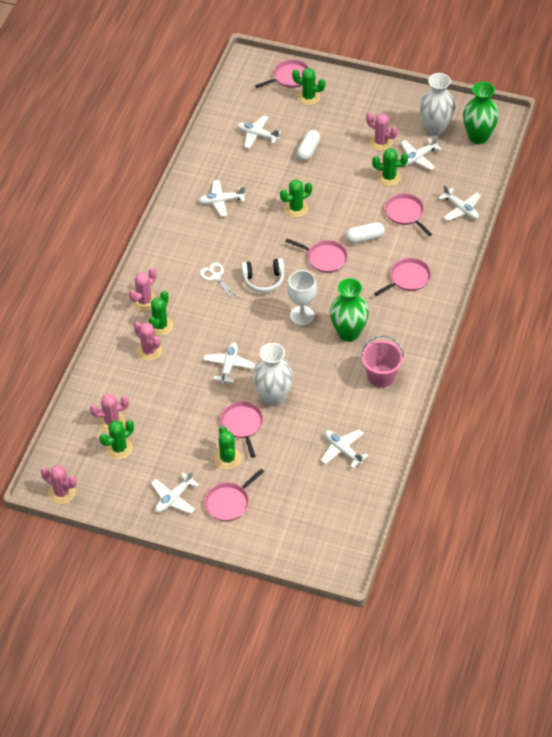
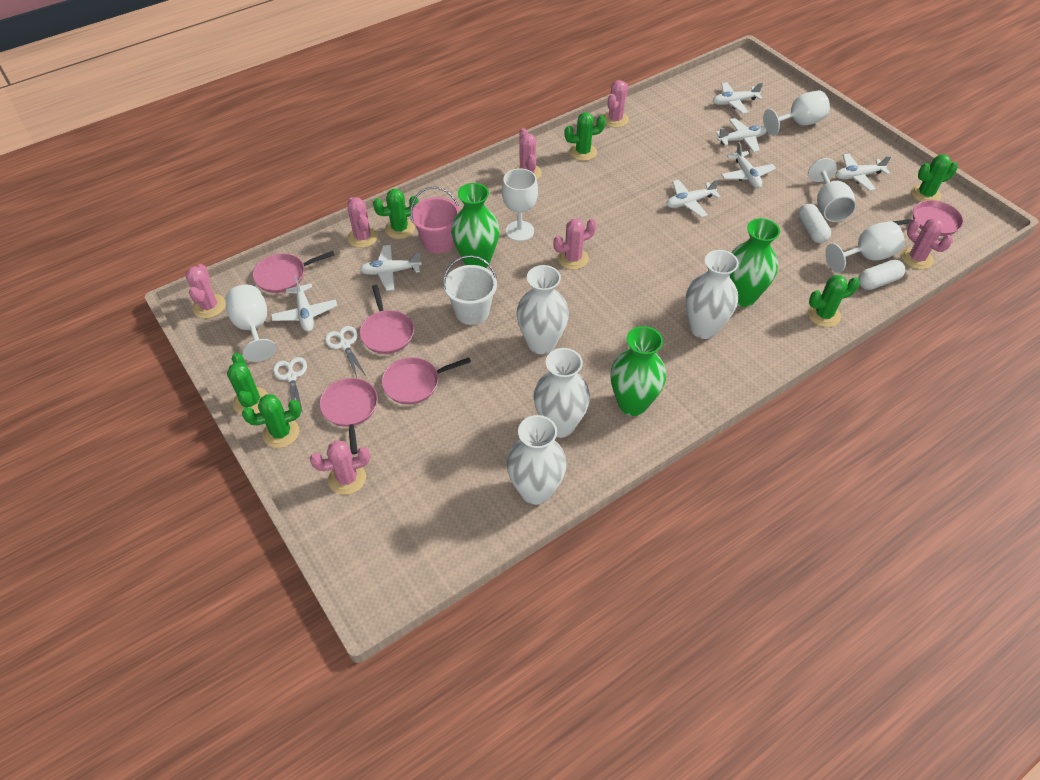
green vase: 2 -> 3
pink cactus: 5 -> 7
pink pan: 6 -> 5
white bucket: 0 -> 1
white goblet: 1 -> 5
white headphones: 1 -> 0
white scissors: 1 -> 2
white vase: 2 -> 4

